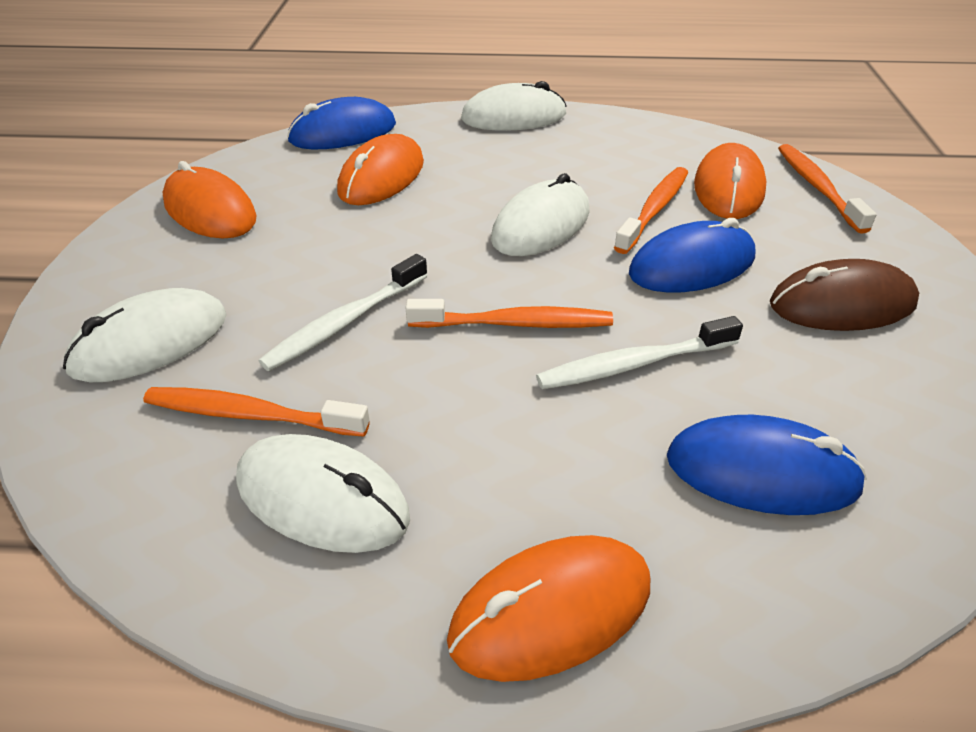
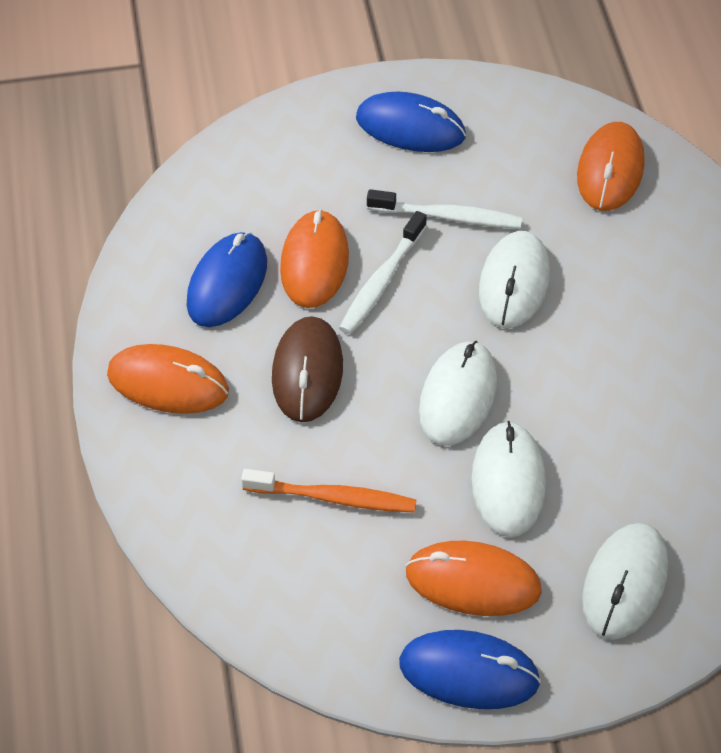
orange toothbrush: 4 -> 1

